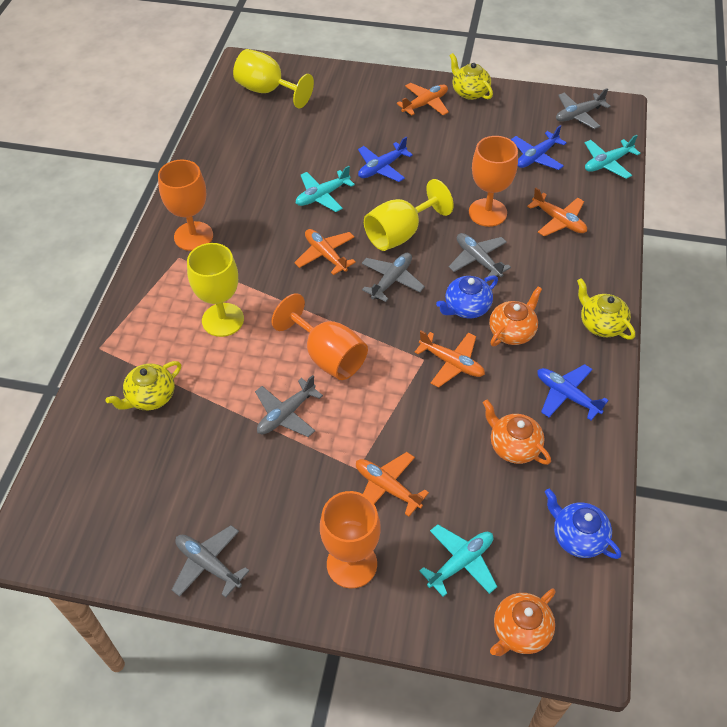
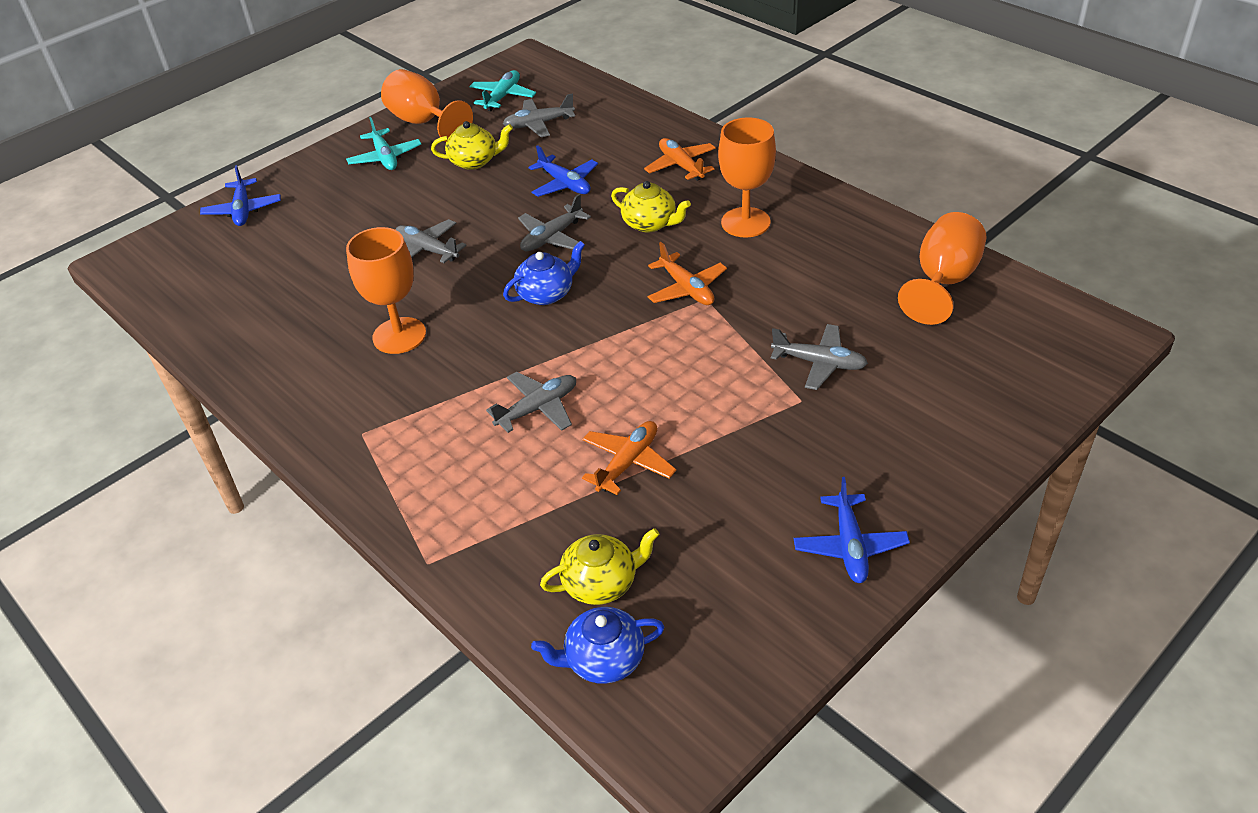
orange plane: 5 -> 3
orange teapot: 3 -> 0
turquoise plane: 3 -> 2
yellow goblet: 3 -> 0

